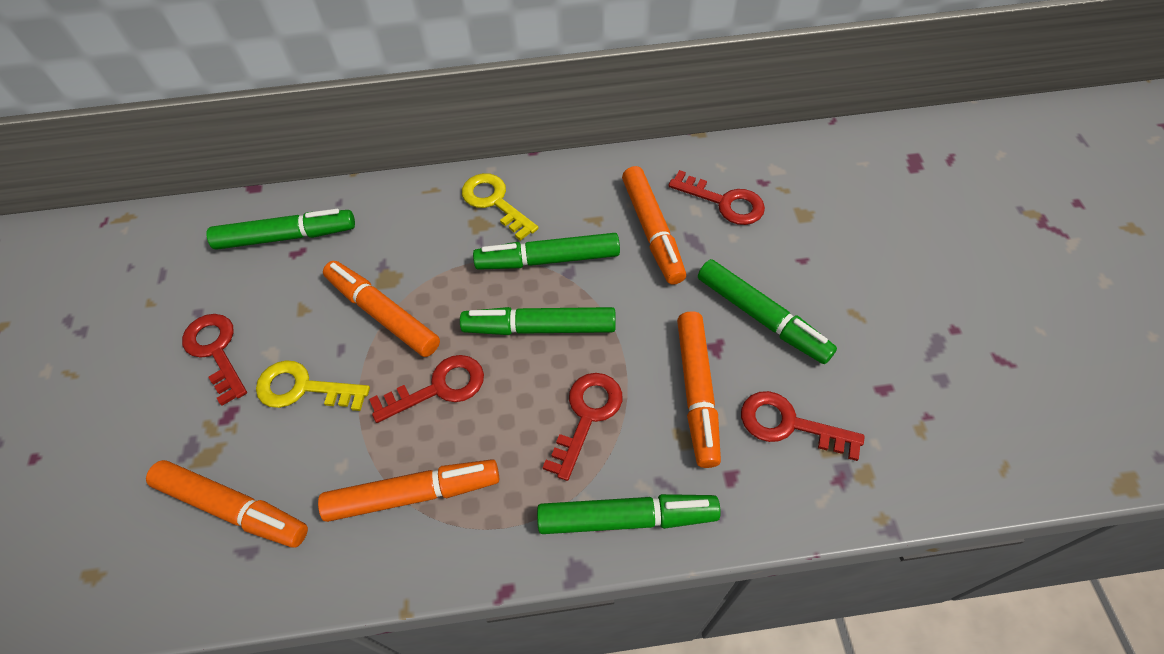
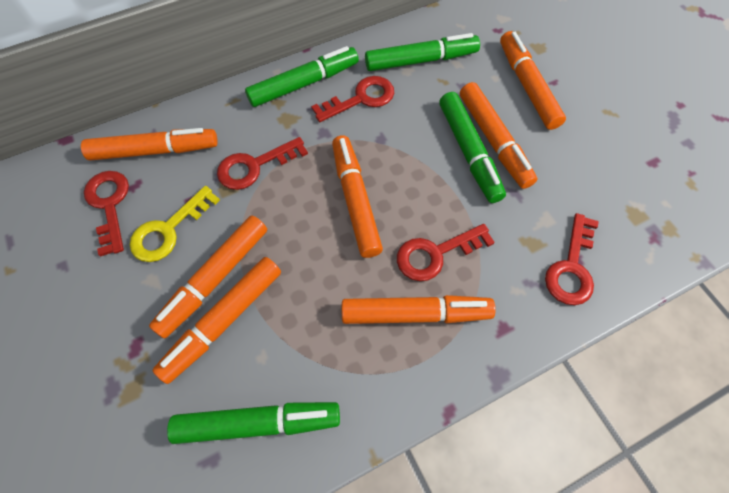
green marker: 5 -> 4
orange marker: 5 -> 7
yellow key: 2 -> 1

